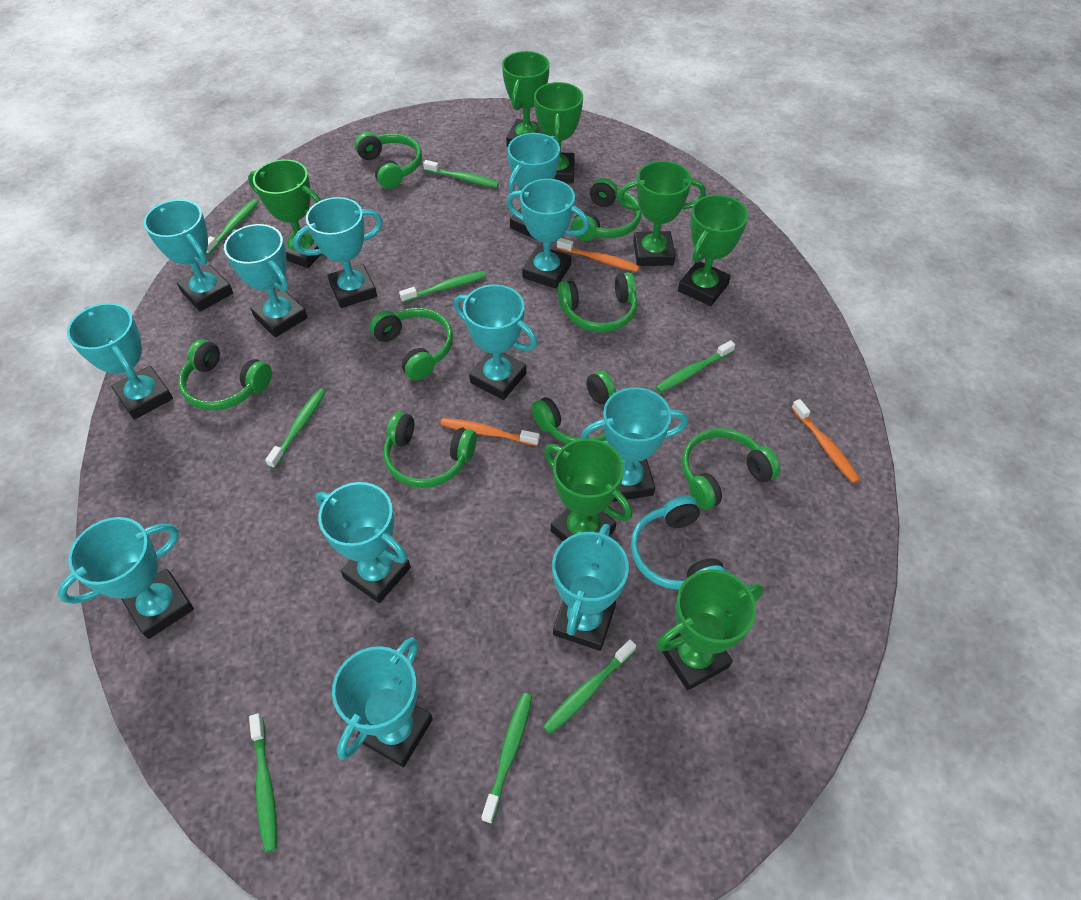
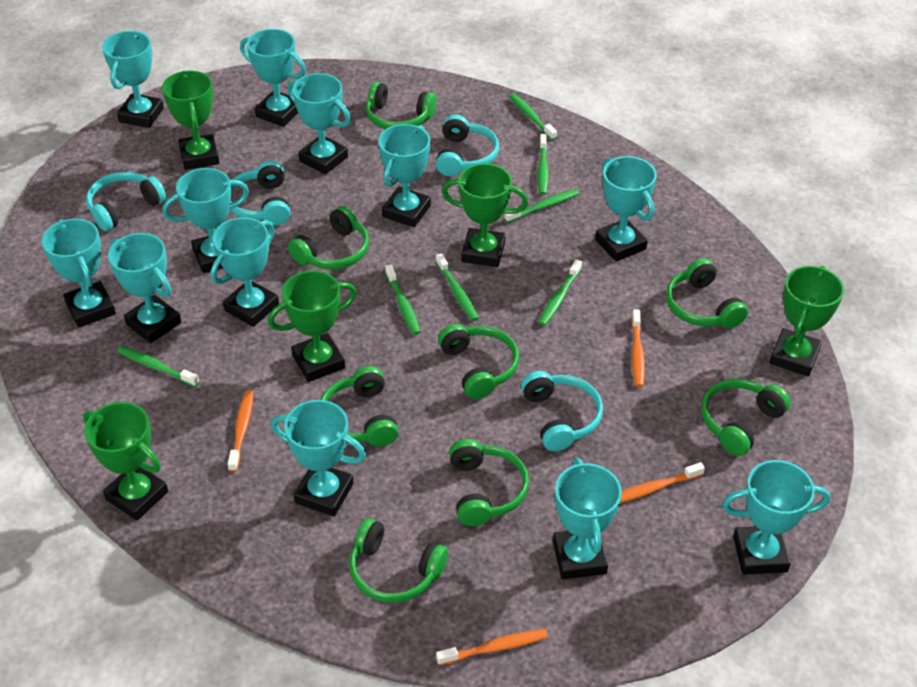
green toothbrush: 8 -> 7
green trophy: 7 -> 5
orange toothbrush: 3 -> 4
turquoise headphones: 1 -> 4

